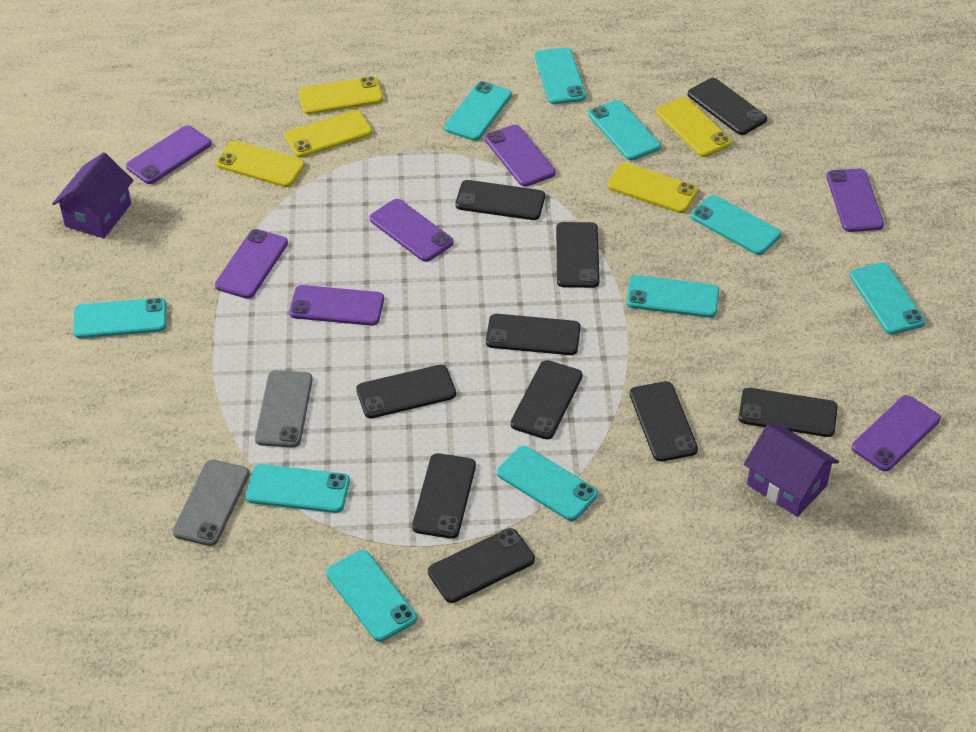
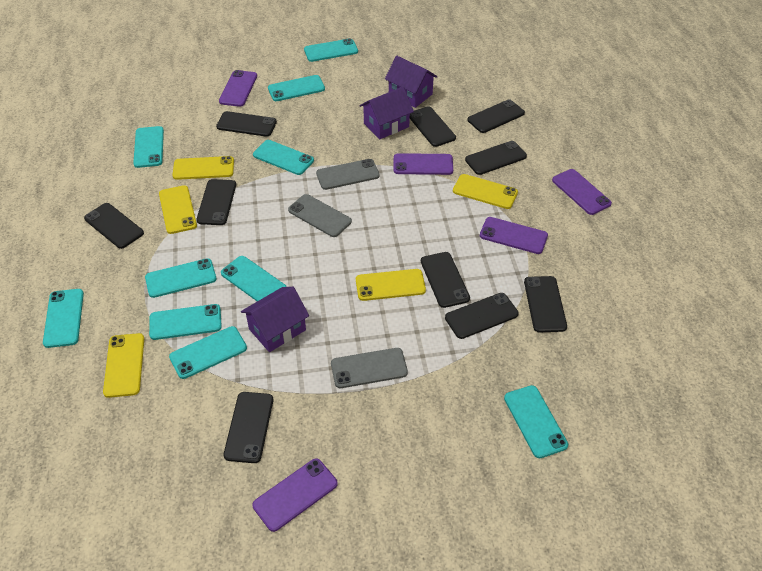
grey phone: 2 -> 3
purple house: 2 -> 3
purple phone: 7 -> 5

